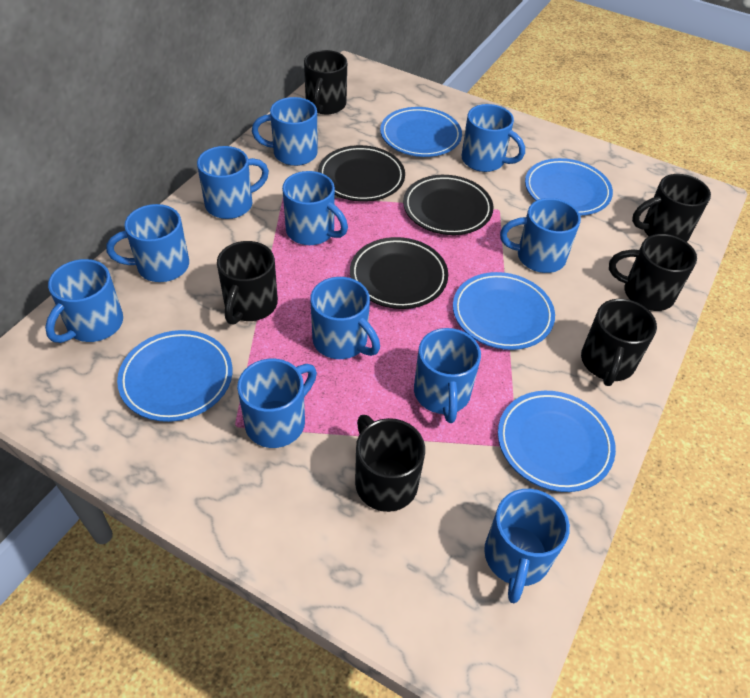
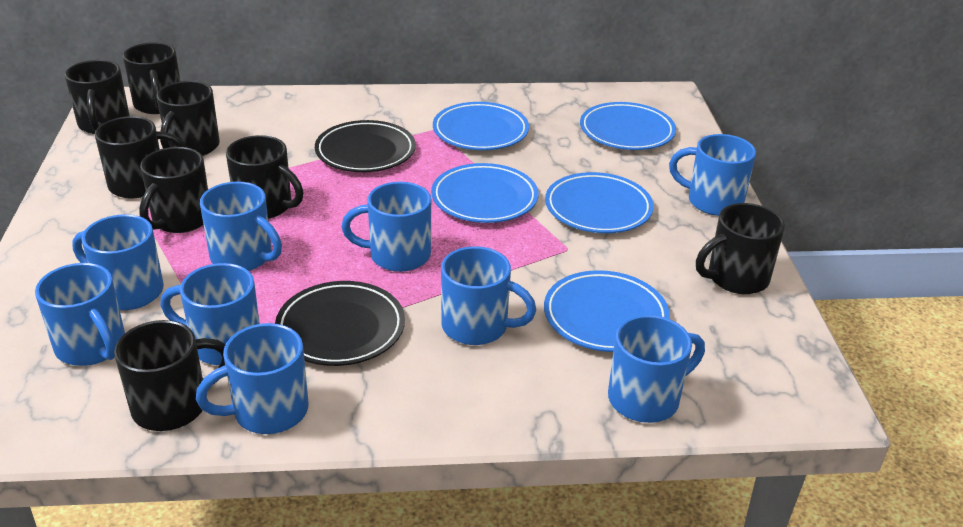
black mug: 6 -> 8
black plate: 3 -> 2
blue mug: 11 -> 9

